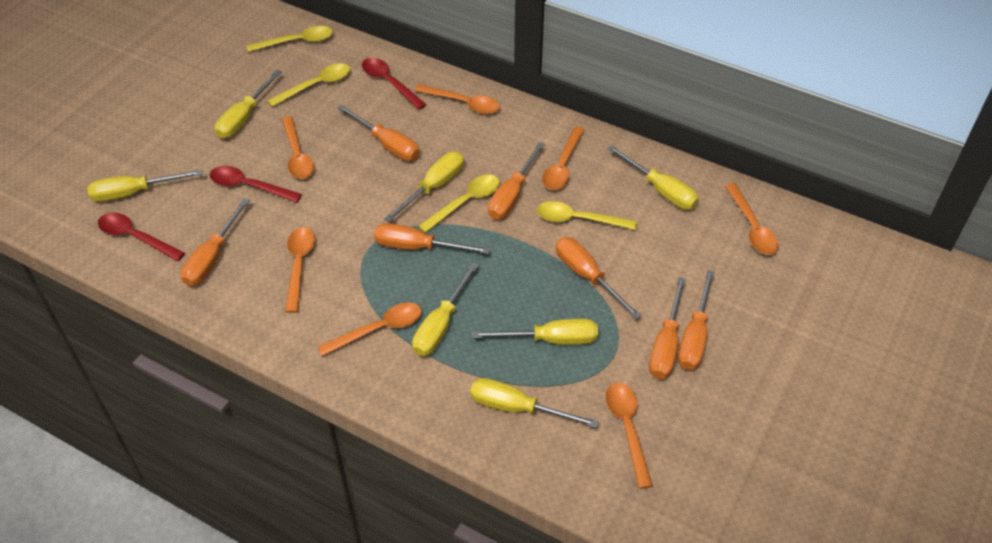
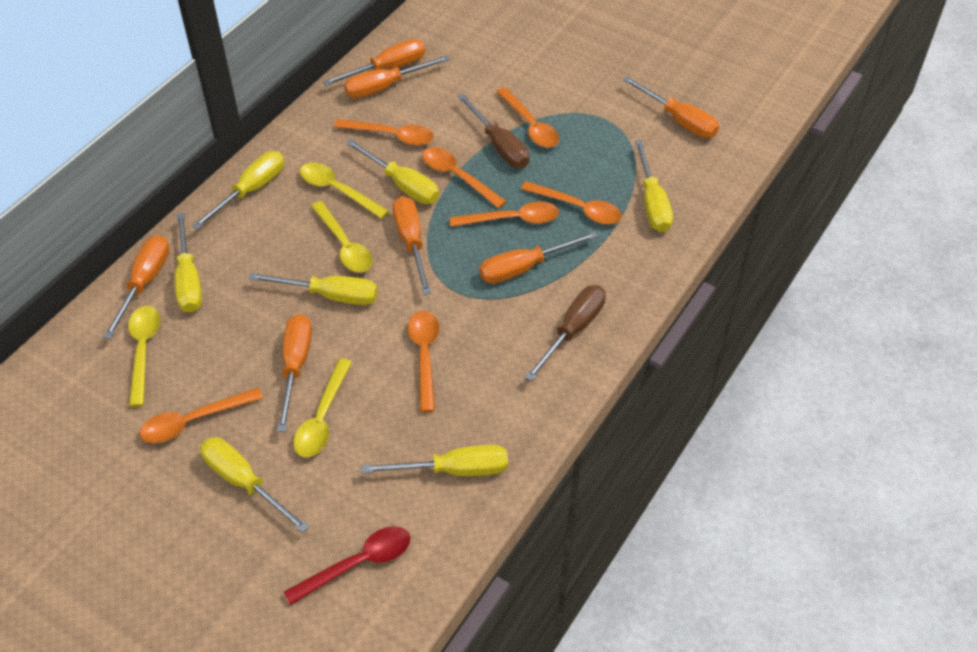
brown screwdriver: 0 -> 2
red spoon: 3 -> 1

